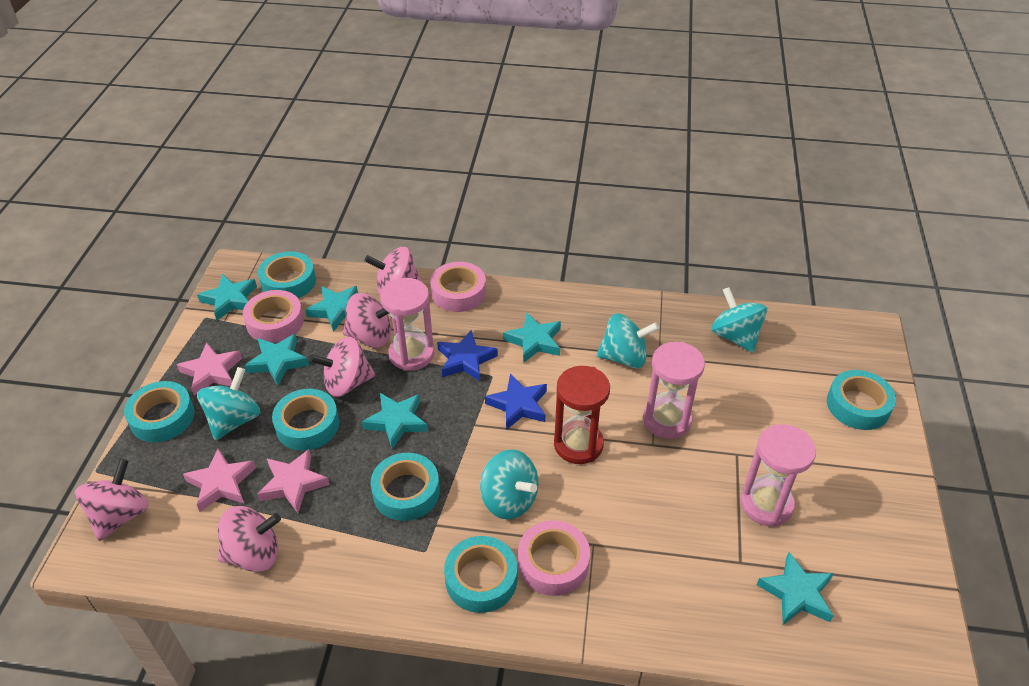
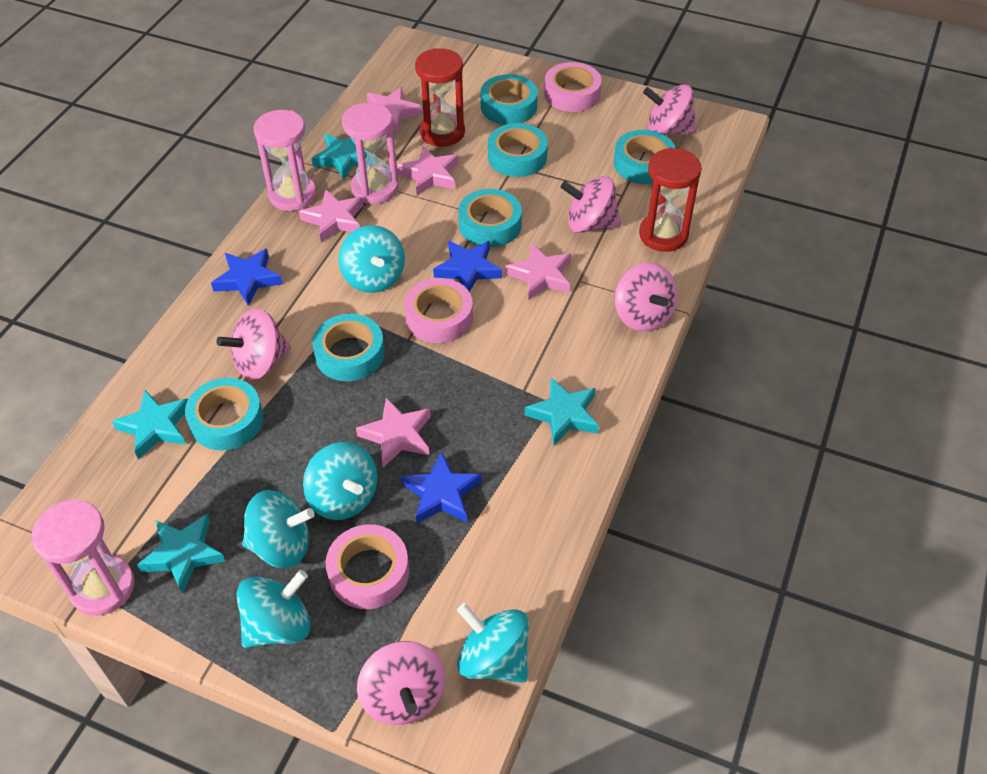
blue star: 2 -> 3
pink star: 3 -> 5
red hourglass: 1 -> 2
turquoise spinning top: 4 -> 5
turquoise star: 6 -> 4

